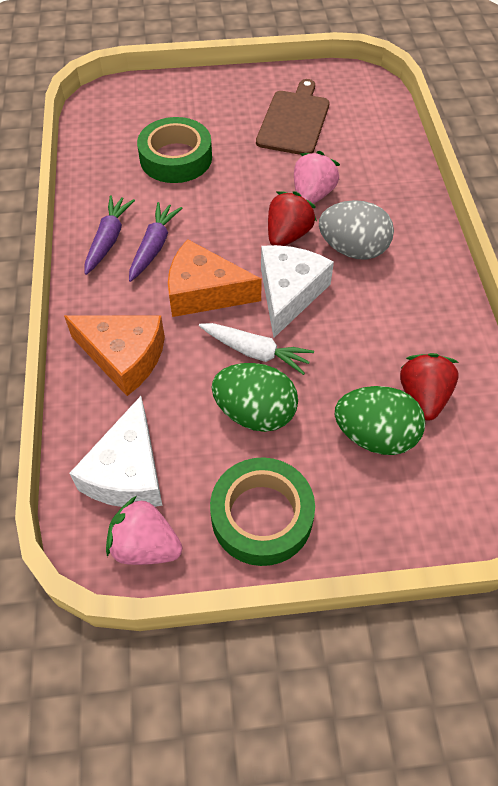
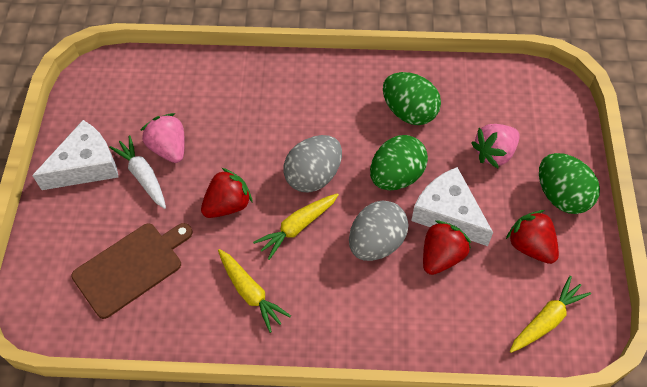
green egg: 2 -> 3
green tape: 2 -> 0
grey egg: 1 -> 2
orange cheese: 2 -> 0
purple carrot: 2 -> 0
red strawberry: 2 -> 3
yellow carrot: 0 -> 3

